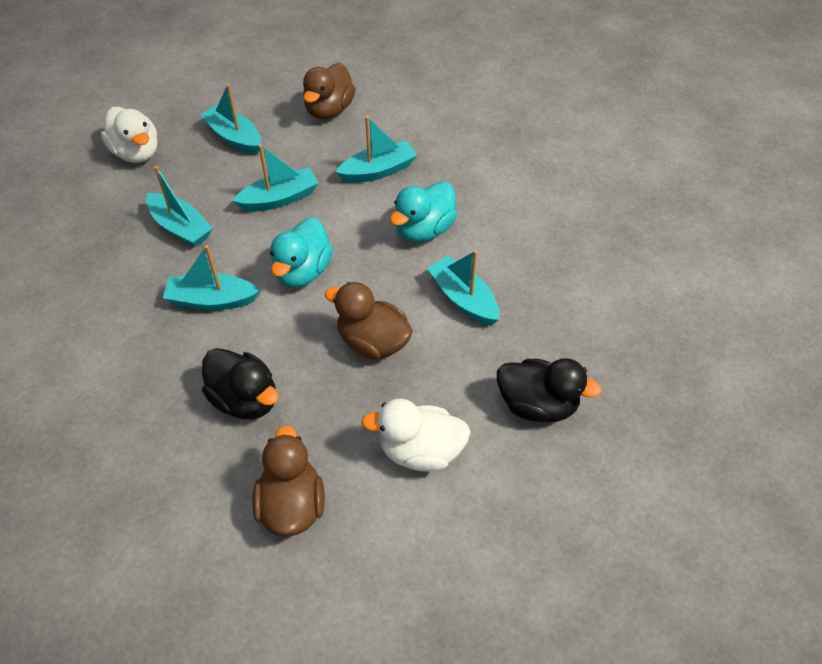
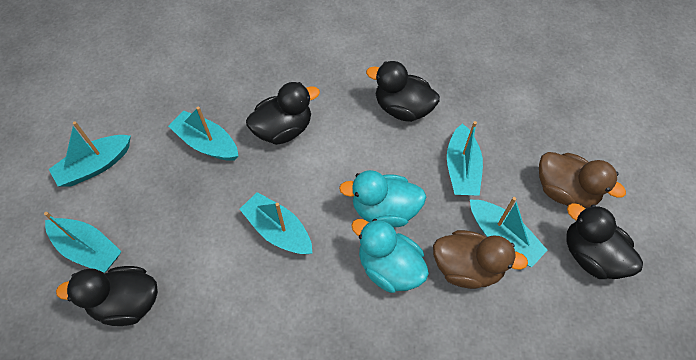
black duck: 2 -> 4
brown duck: 3 -> 2
white duck: 2 -> 0

